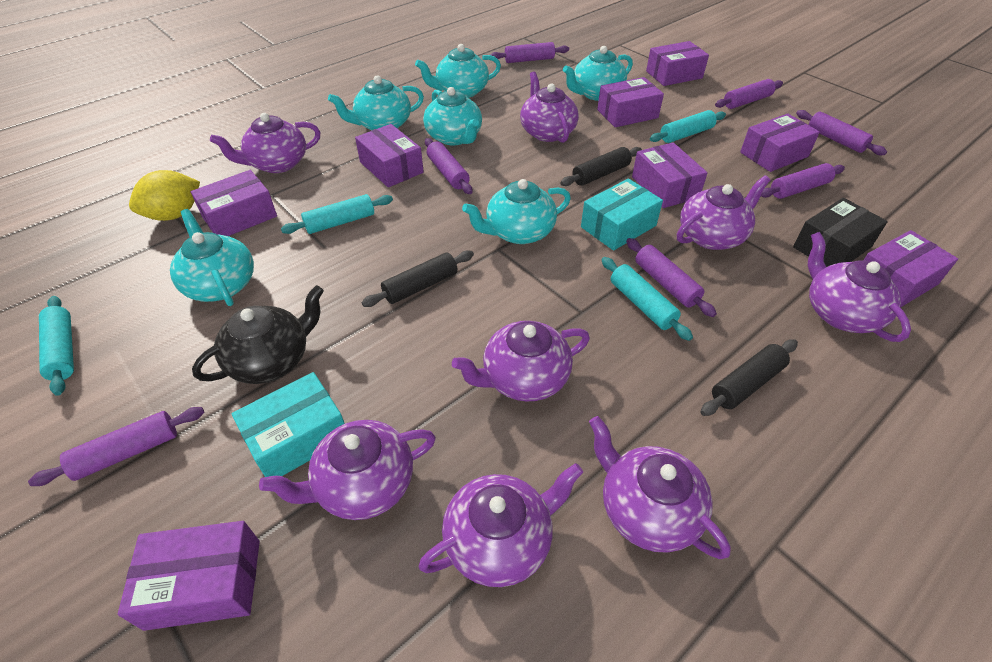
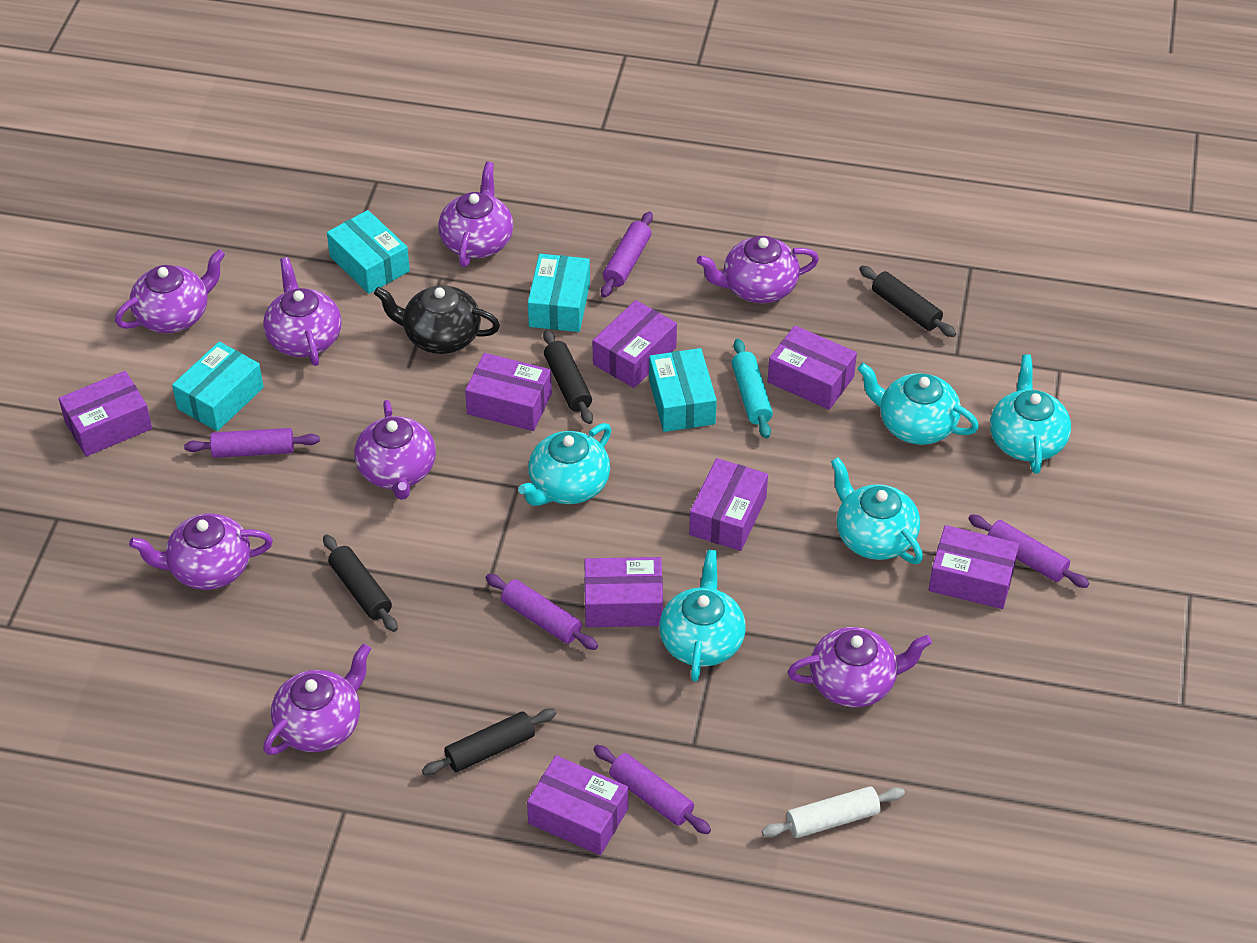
black box: 1 -> 0
black rolling pin: 3 -> 4
purple rolling pin: 7 -> 5
turquoise box: 2 -> 4
turquoise rolling pin: 4 -> 1
turquoise teapot: 6 -> 5
white rolling pin: 0 -> 1
yellow lemon: 1 -> 0

